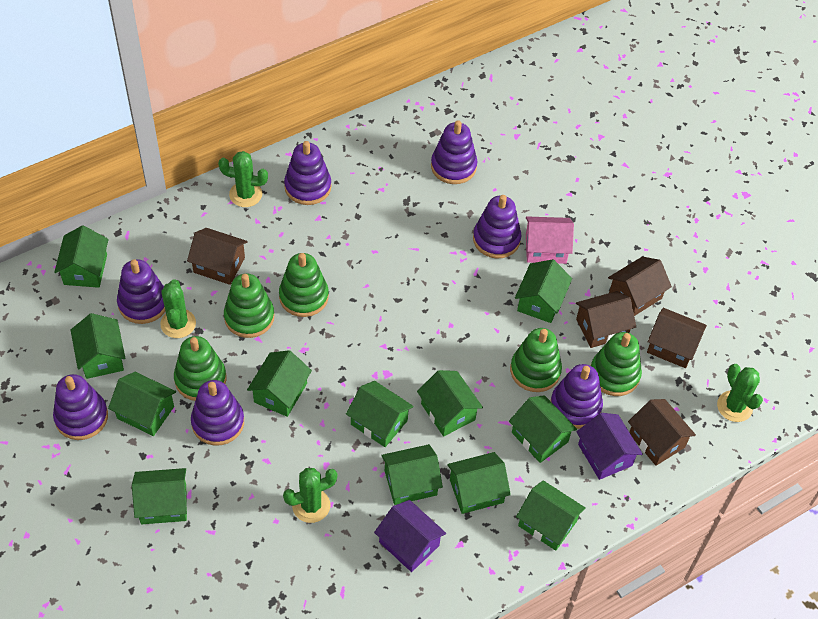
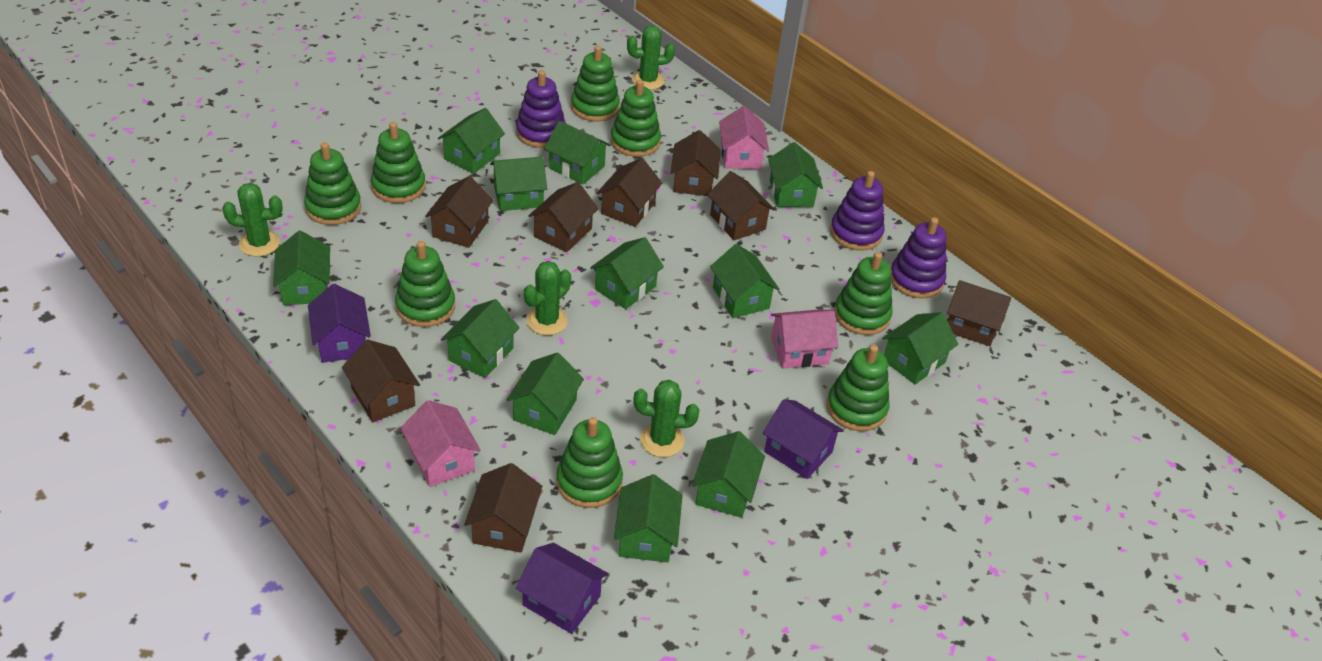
brown house: 5 -> 8
green stacking toy: 5 -> 8
pink house: 1 -> 3
purple house: 2 -> 3
purple stacking toy: 7 -> 3

